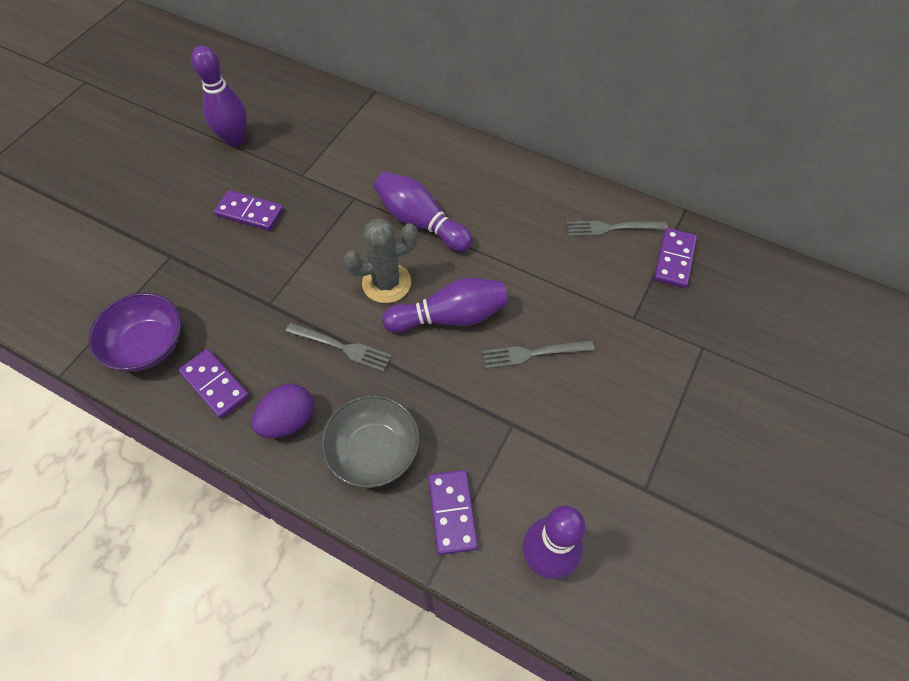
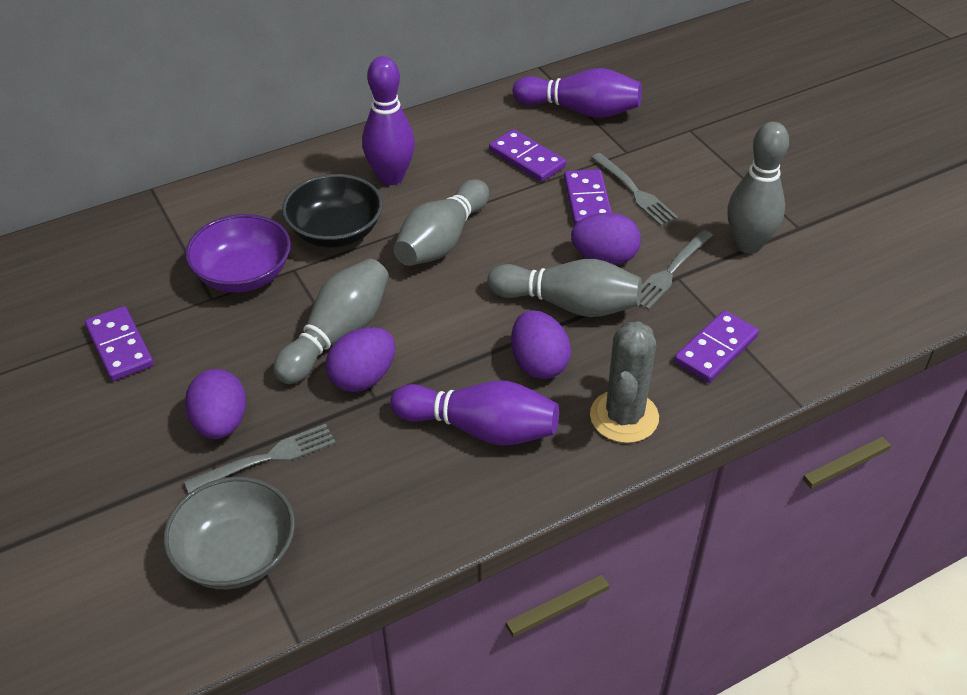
black bowl: 0 -> 1
grey bowling pin: 0 -> 4
purple bowling pin: 4 -> 3
purple egg: 1 -> 4

